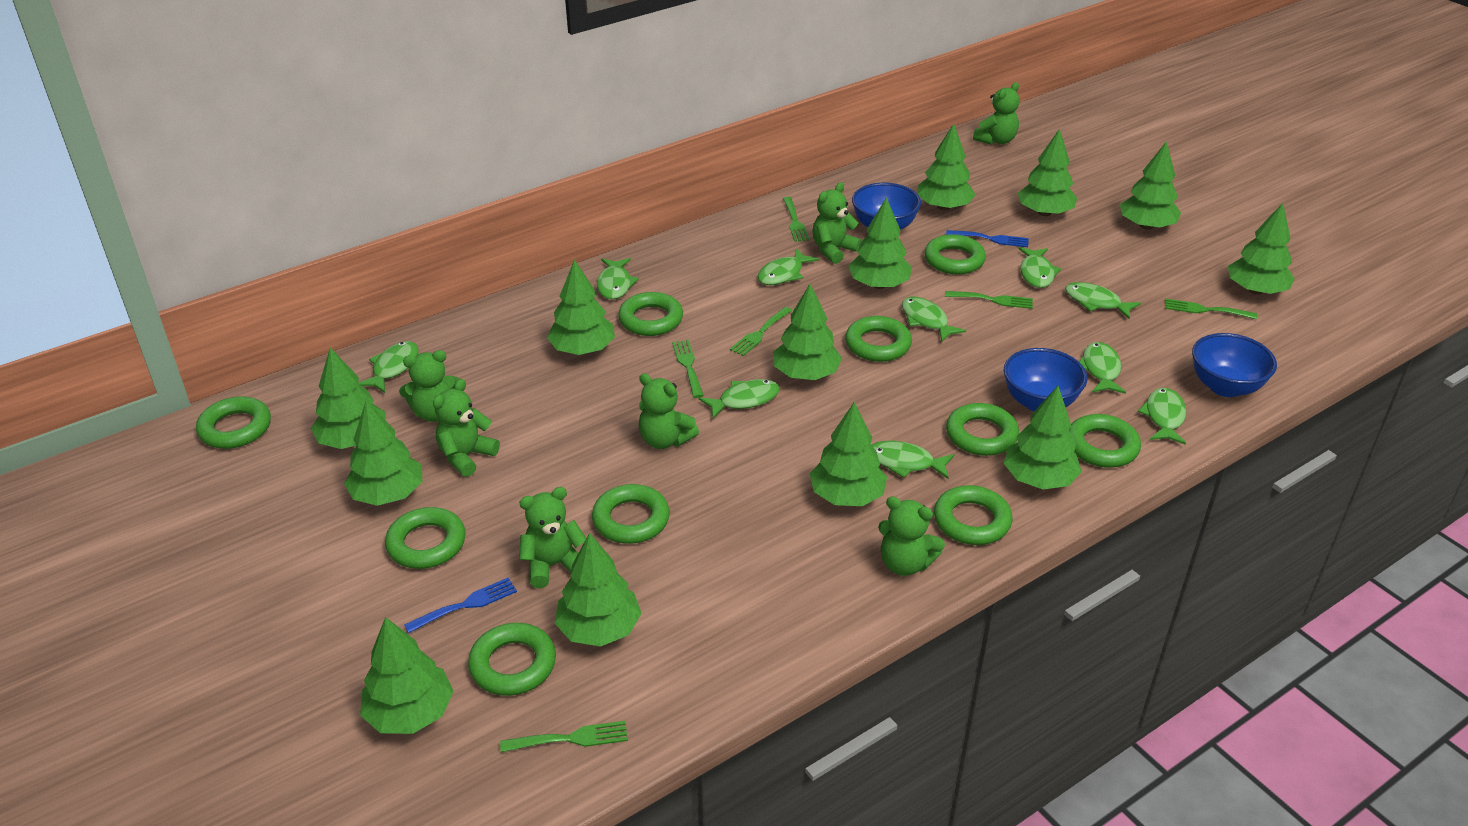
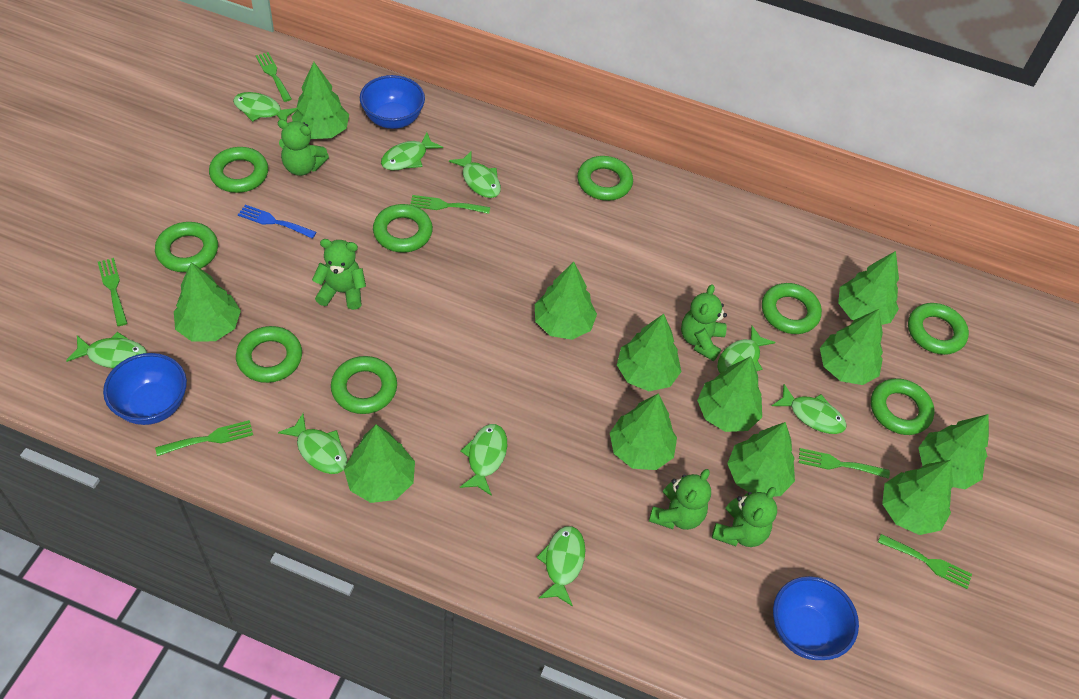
blue fork: 2 -> 1
green fish: 10 -> 9
green ring: 10 -> 9
green teddy bear: 7 -> 5
green tree: 13 -> 12

